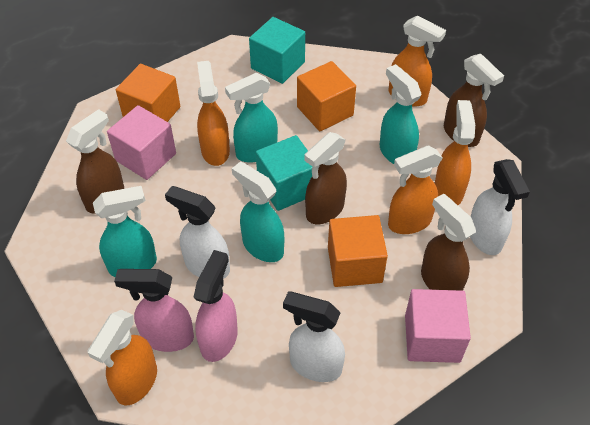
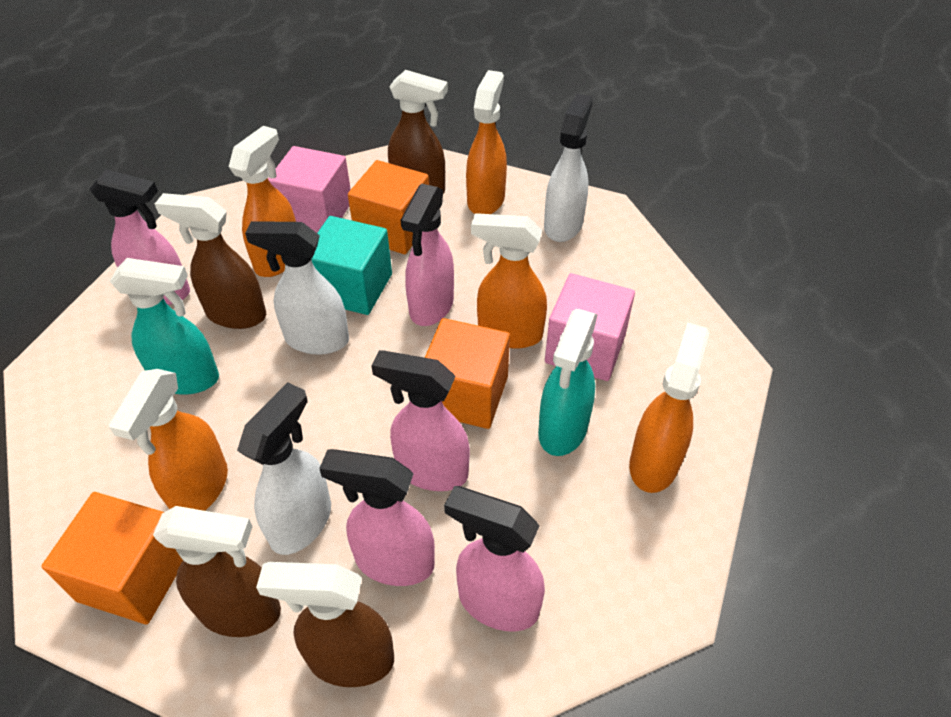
pink spray bottle: 2 -> 5
turquoise cube: 2 -> 1
turquoise spray bottle: 4 -> 2

